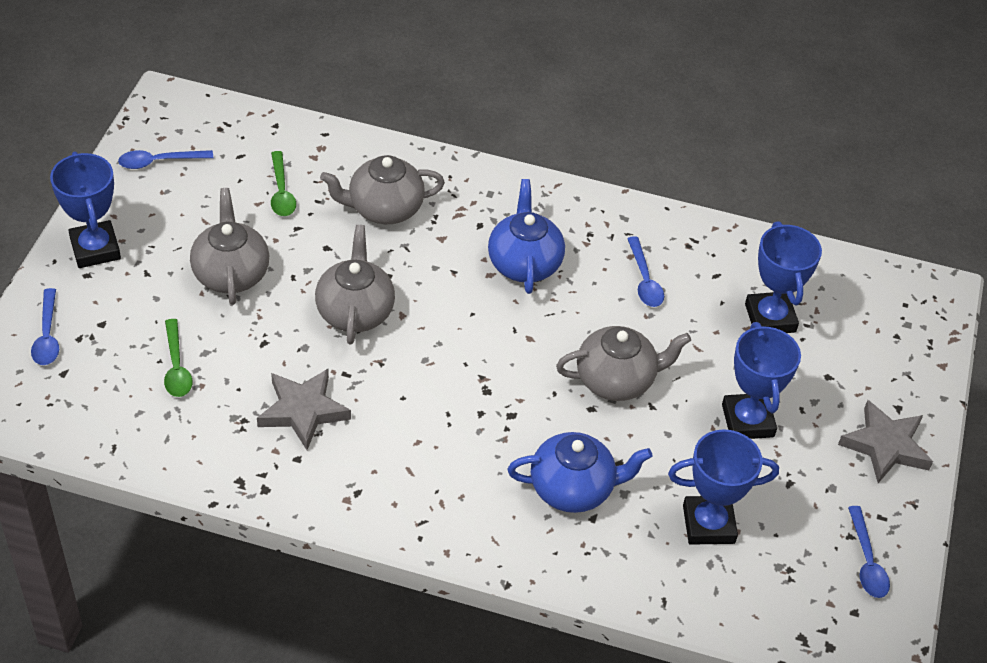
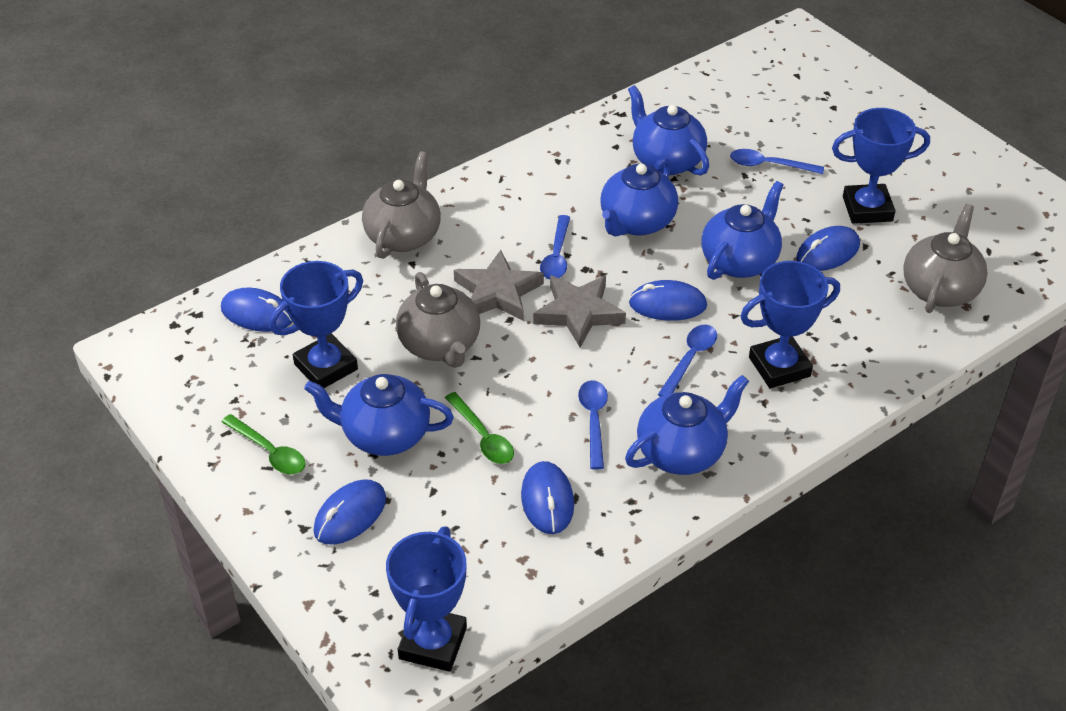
blue mouse: 0 -> 5
blue teapot: 2 -> 5
grey teapot: 4 -> 3

